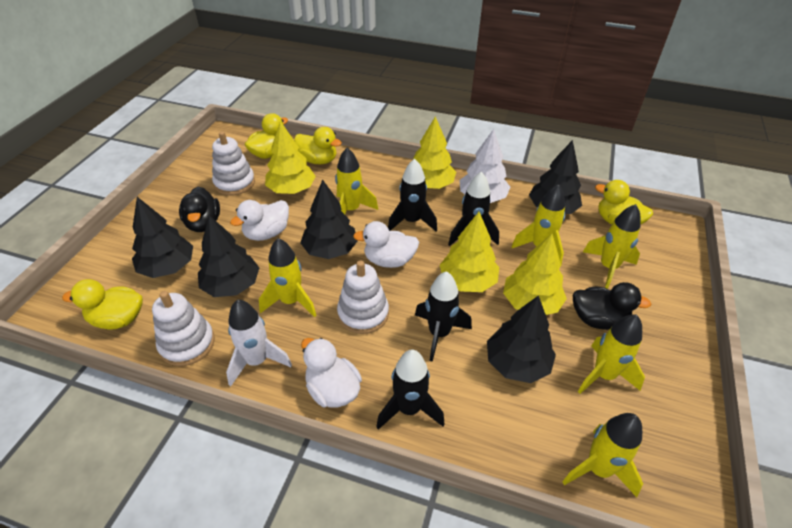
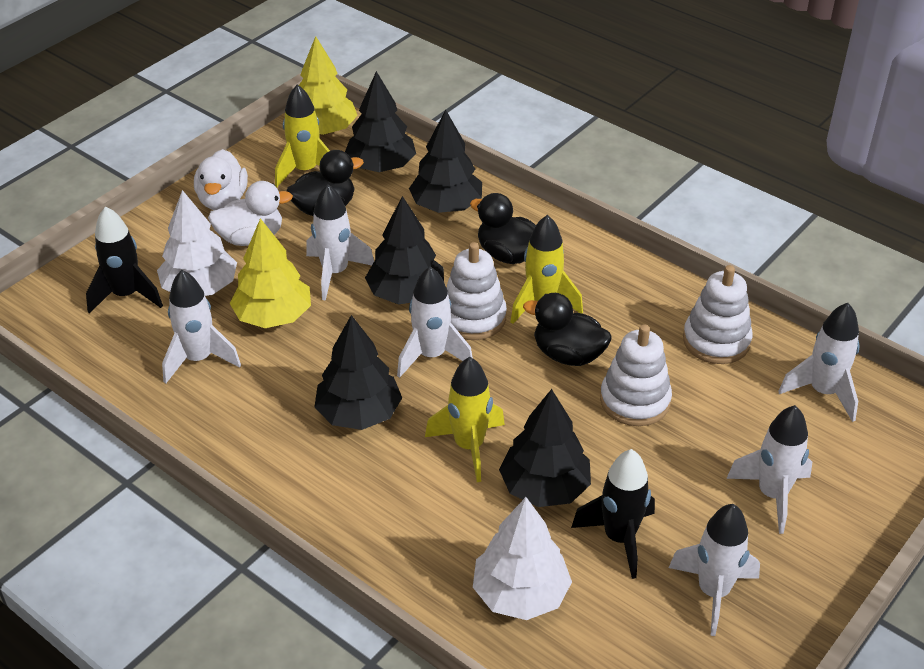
black duck: 2 -> 3
black rocket: 4 -> 2
white duck: 3 -> 2
white rocket: 1 -> 6
white tree: 1 -> 2
yellow duck: 4 -> 0
yellow rocket: 6 -> 3
yellow tree: 4 -> 2

